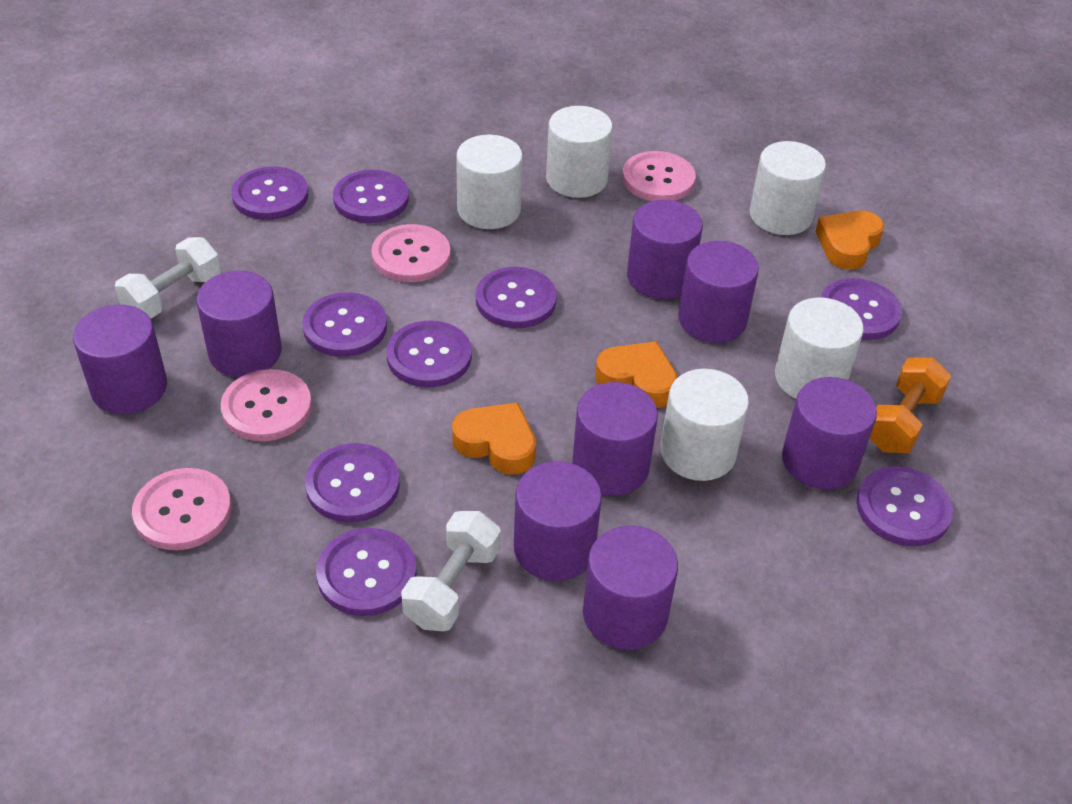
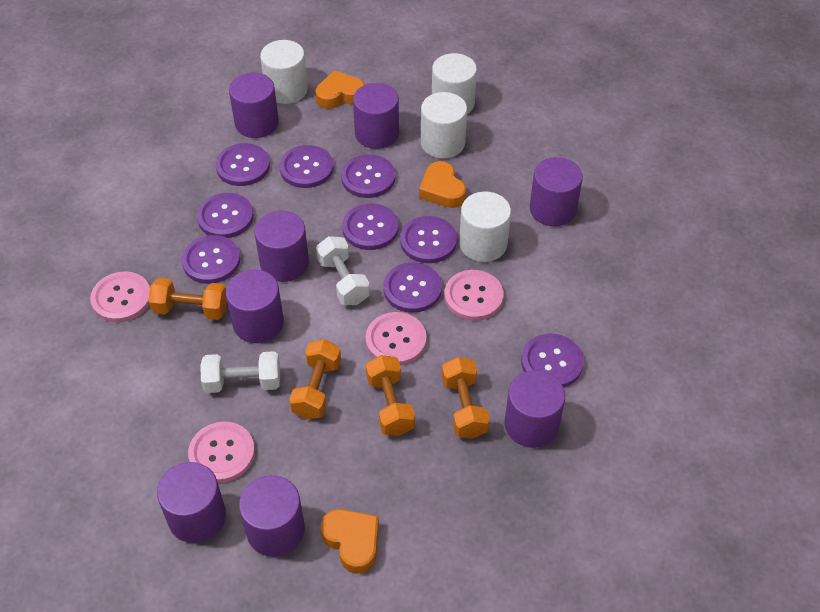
orange dumbbell: 1 -> 4
white cylinder: 5 -> 4

